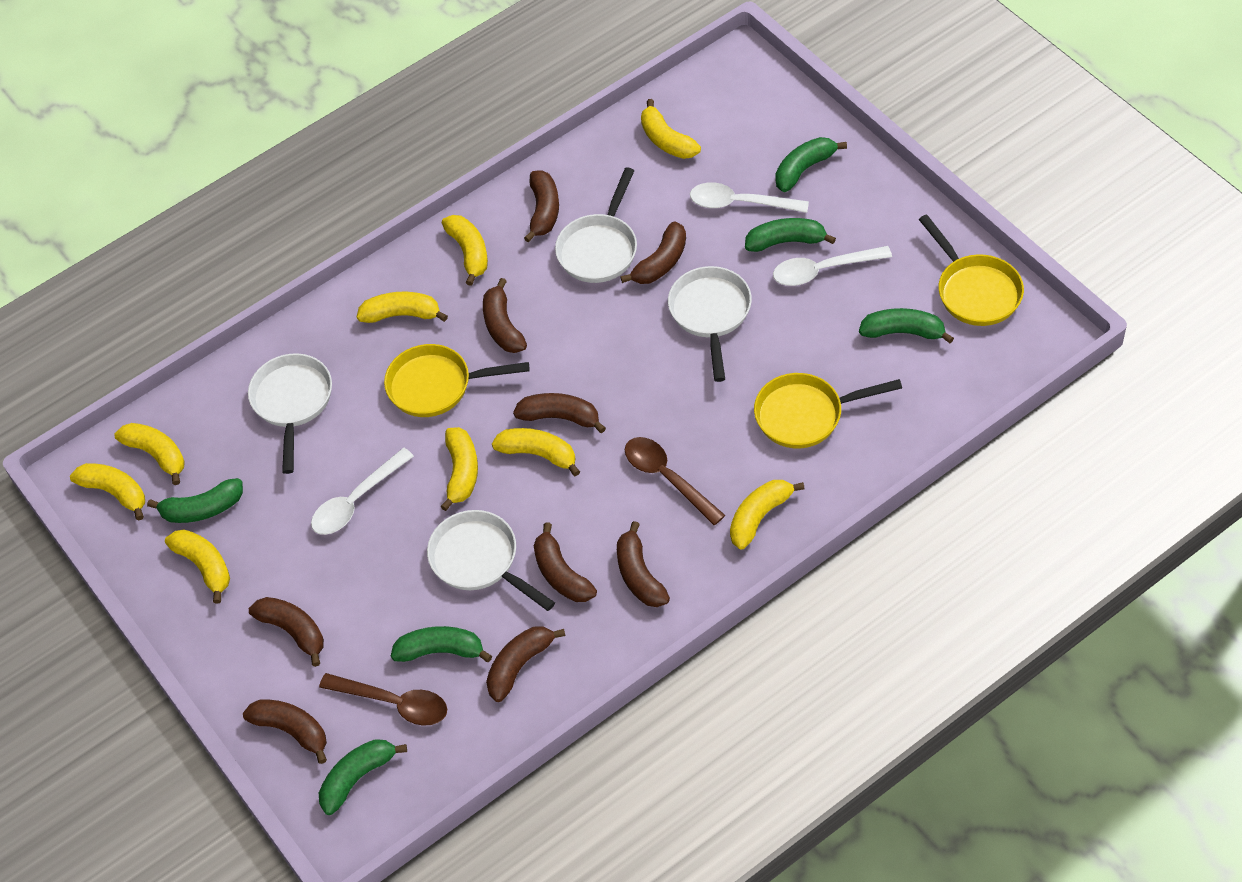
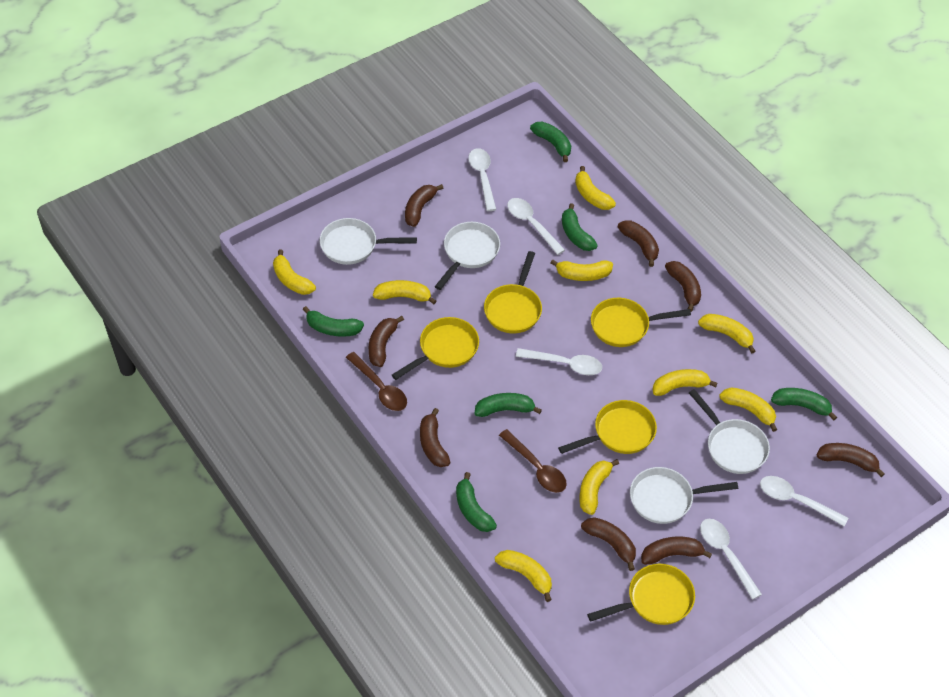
brown banana: 9 -> 8
white spoon: 3 -> 5
yellow pan: 3 -> 5

